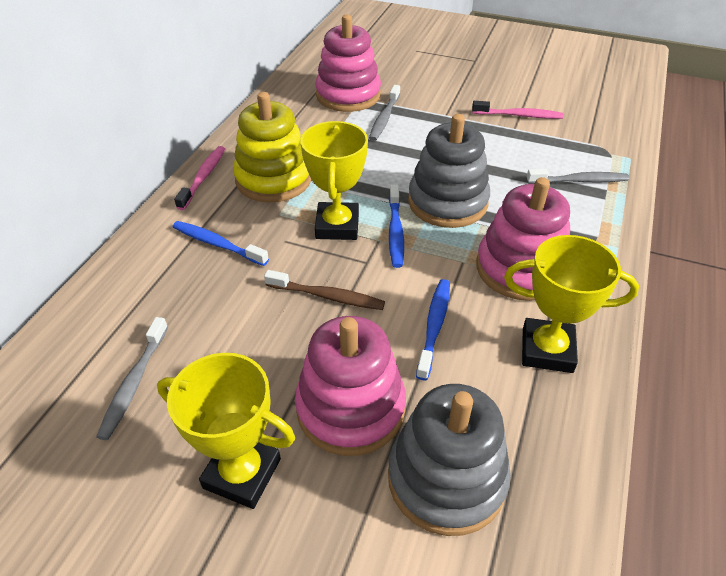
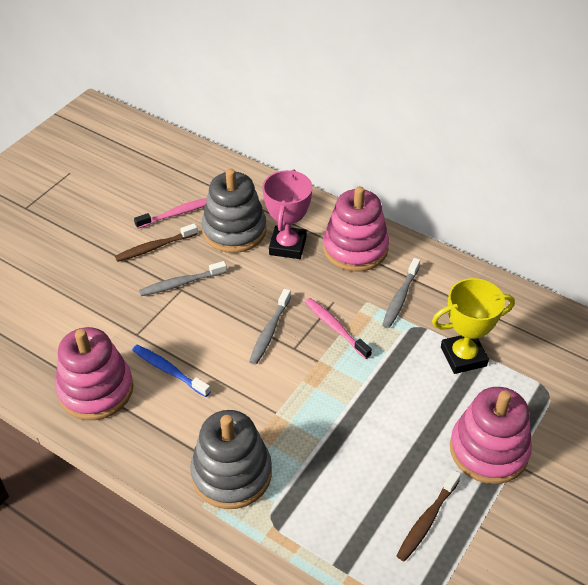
blue toothbrush: 3 -> 1
brown toothbrush: 1 -> 2
pink trophy: 0 -> 1
yellow stacking toy: 1 -> 0
yellow trophy: 3 -> 1

